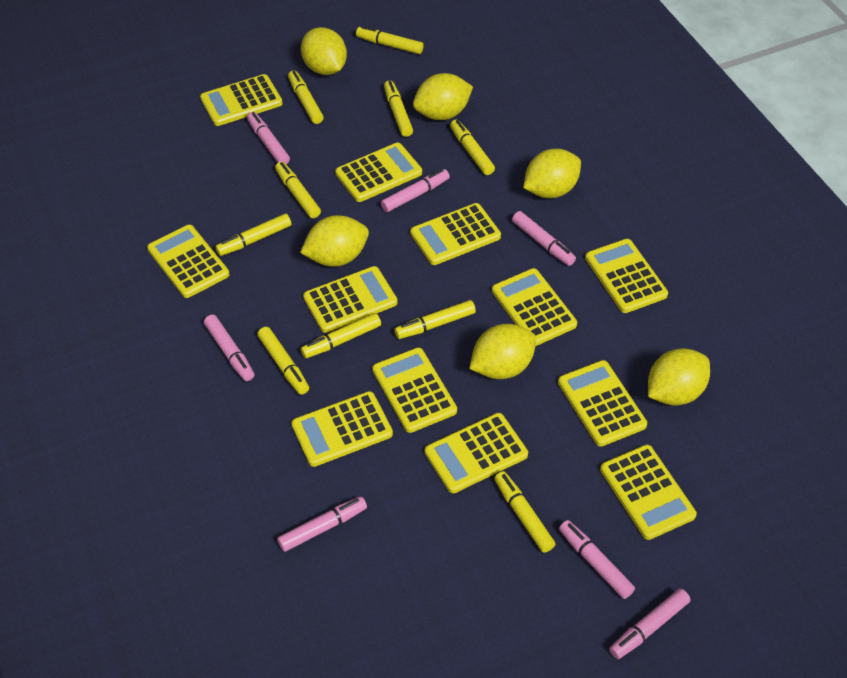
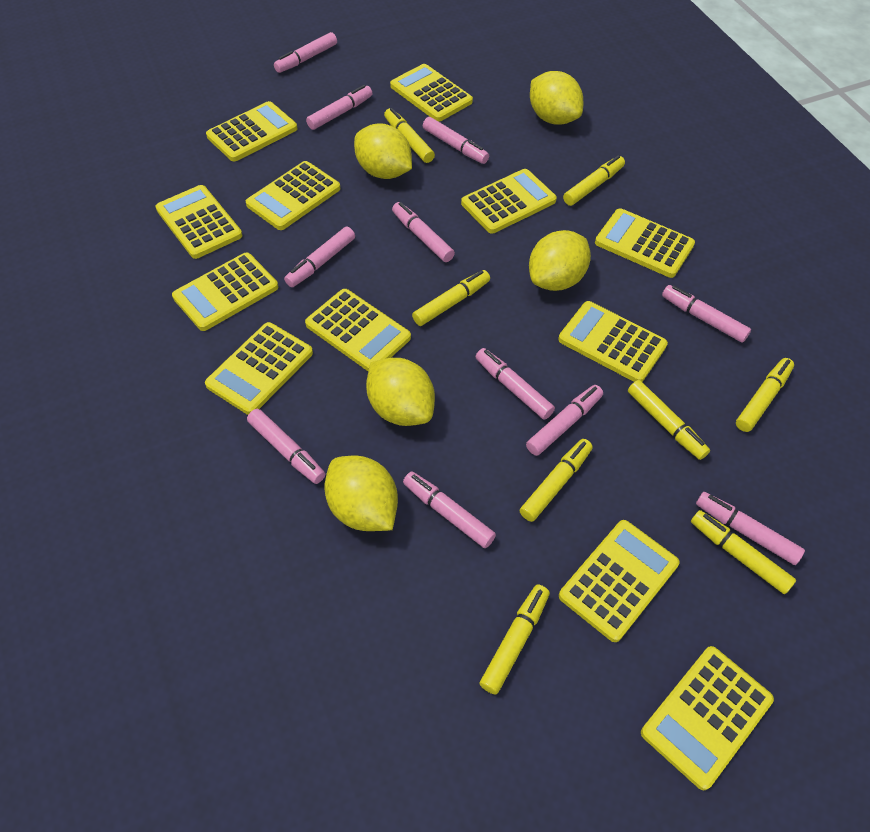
pink marker: 7 -> 11
yellow lemon: 6 -> 5
yellow marker: 10 -> 8

